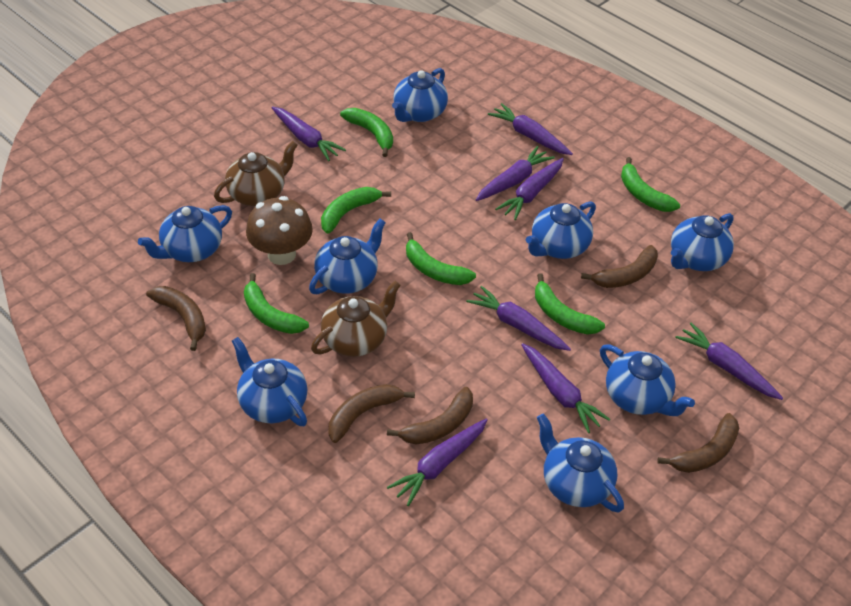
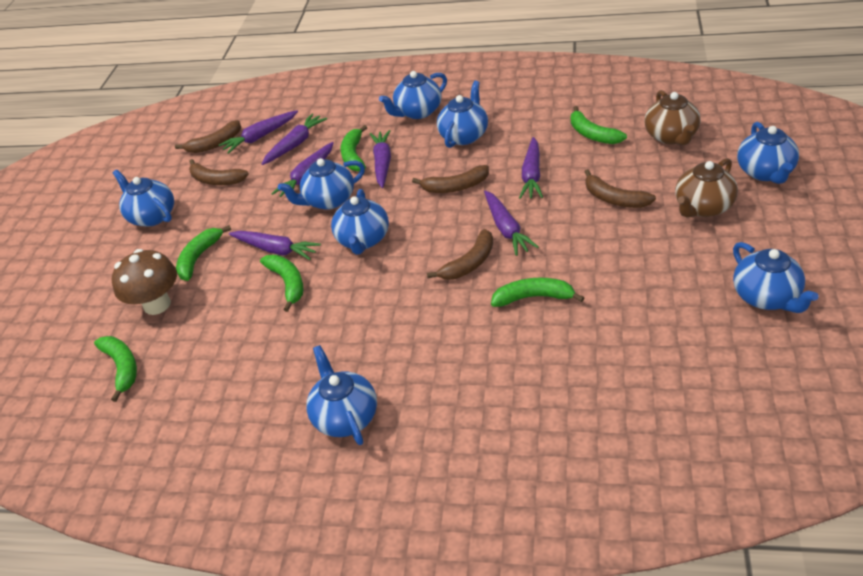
purple carrot: 8 -> 7

